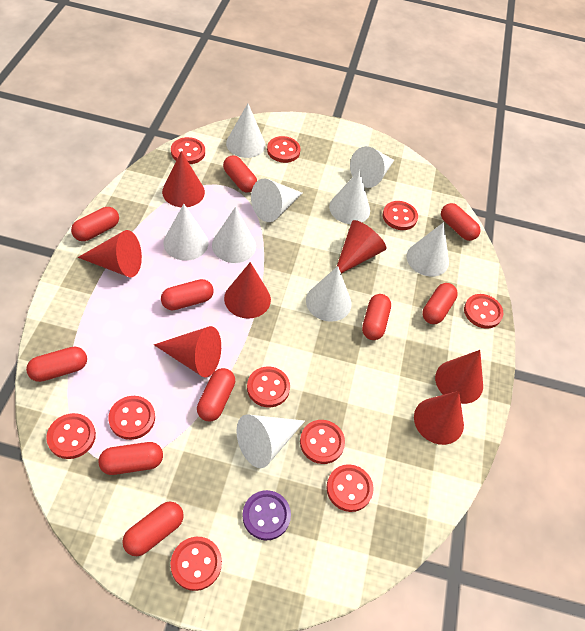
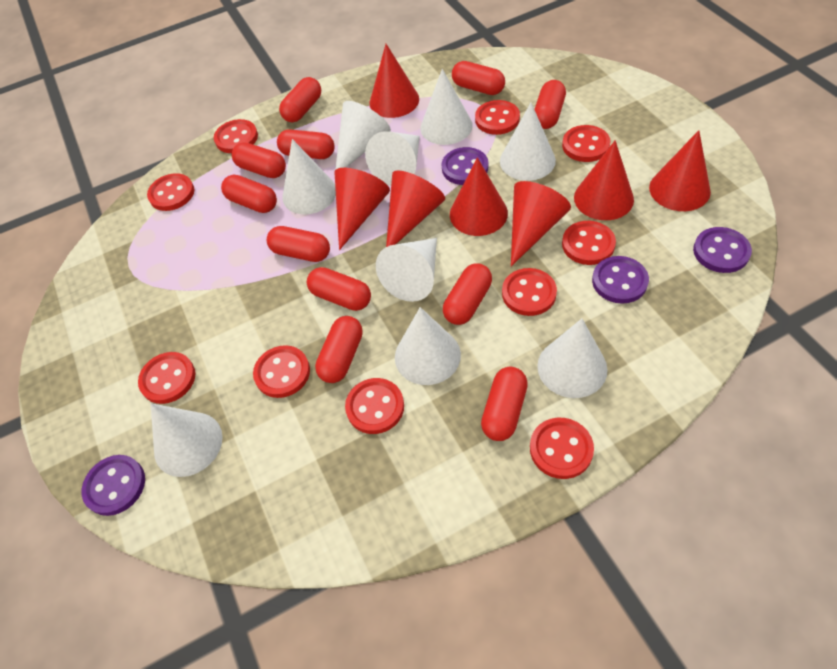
purple button: 1 -> 4
red capsule: 10 -> 11

